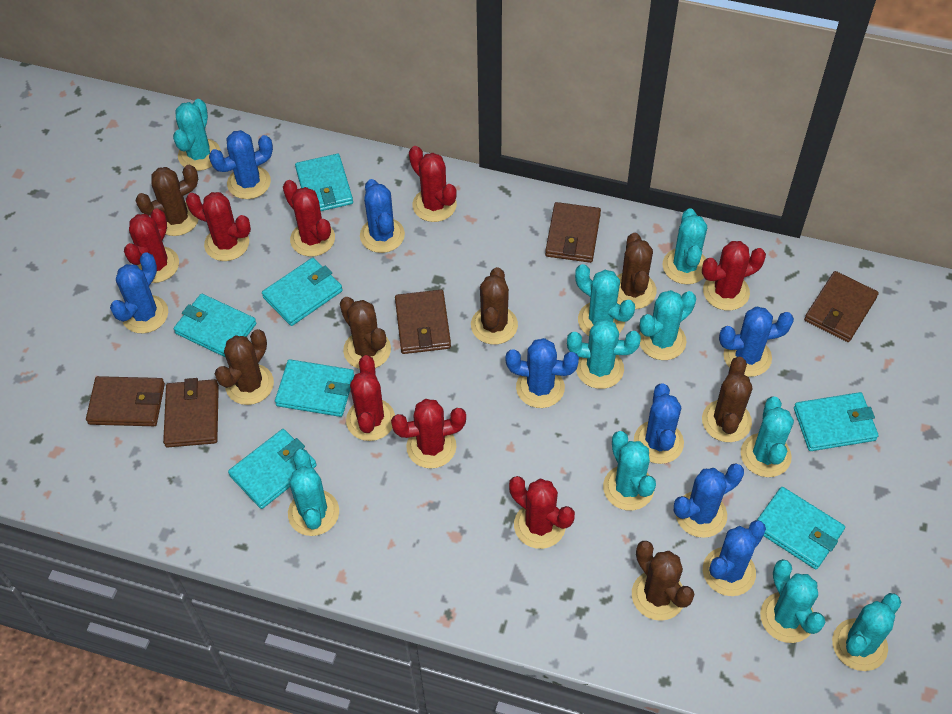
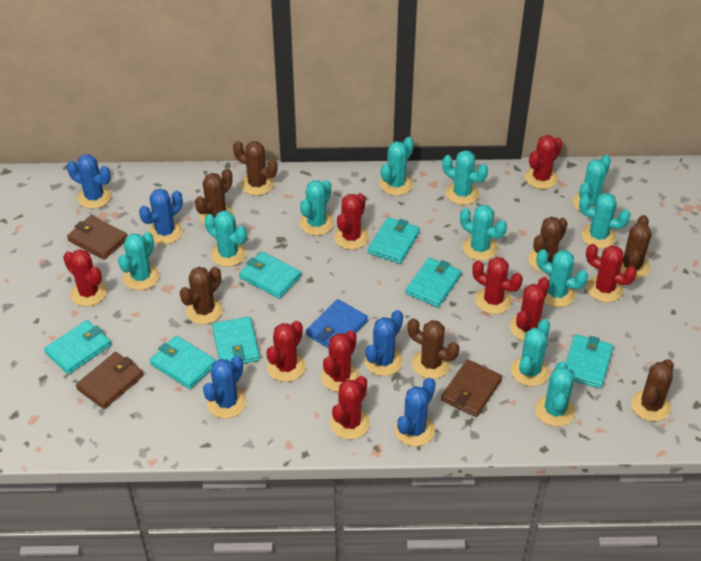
blue cactus: 8 -> 5
blue wallet: 0 -> 1
brown wallet: 5 -> 3
red cactus: 8 -> 9
turquoise cactus: 10 -> 11

